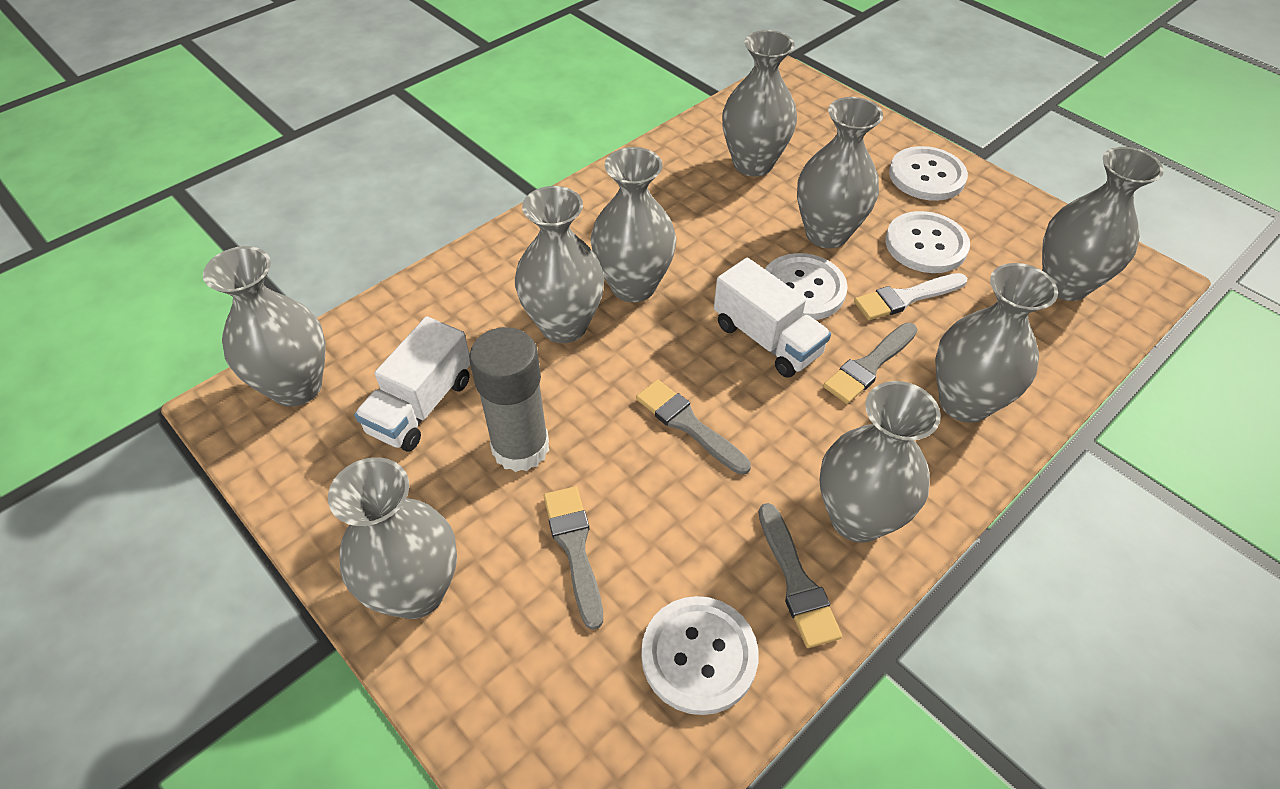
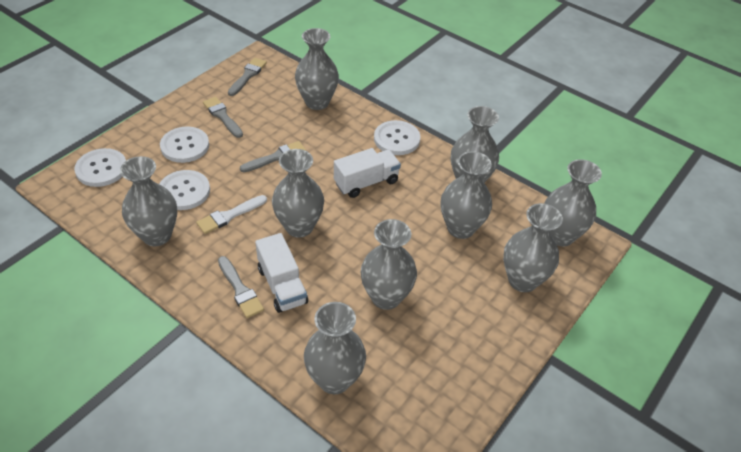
grey glue stick: 1 -> 0

